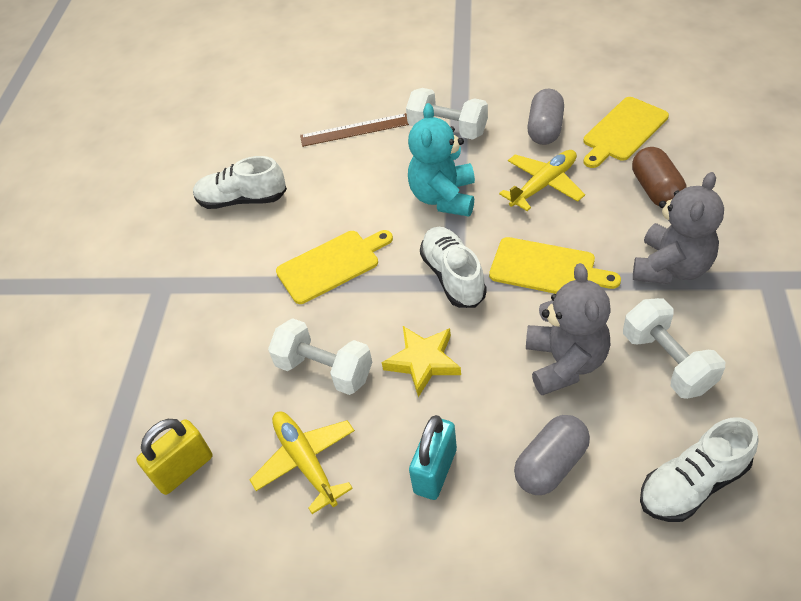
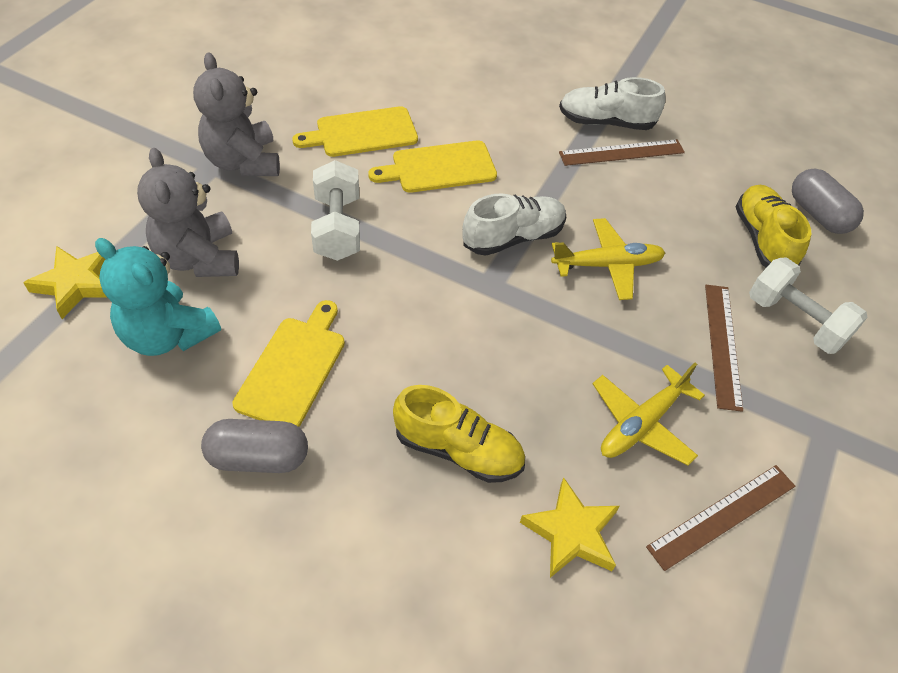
brown capsule: 1 -> 0
brown ruler: 1 -> 3
turquoise padlock: 1 -> 0
white dumbbell: 3 -> 2
white shoe: 3 -> 2
yellow padlock: 1 -> 0
yellow shoe: 0 -> 2
yellow star: 1 -> 2

